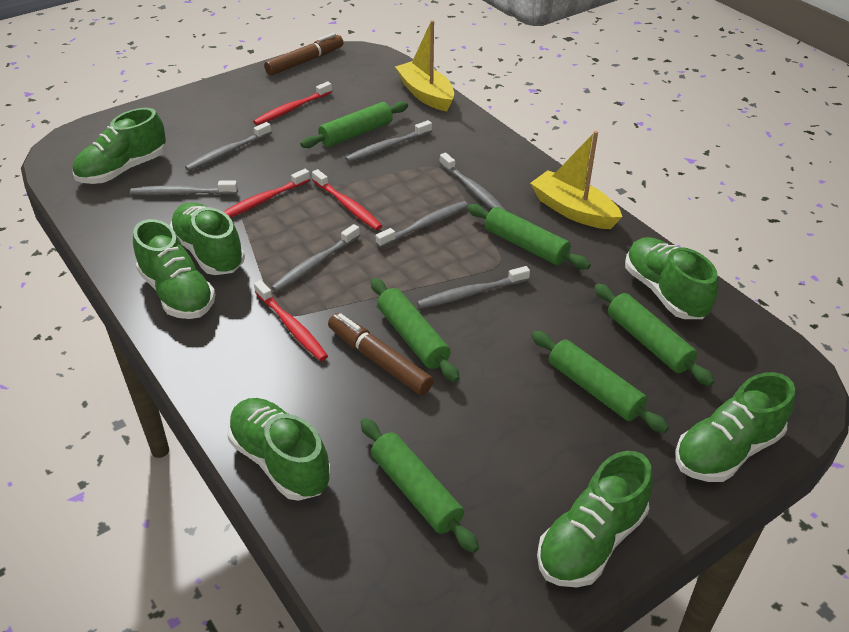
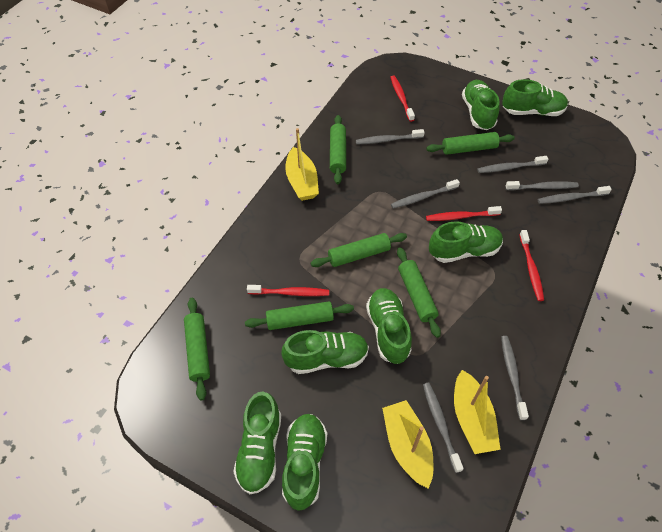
brown marker: 2 -> 0
yellow boat: 2 -> 3

